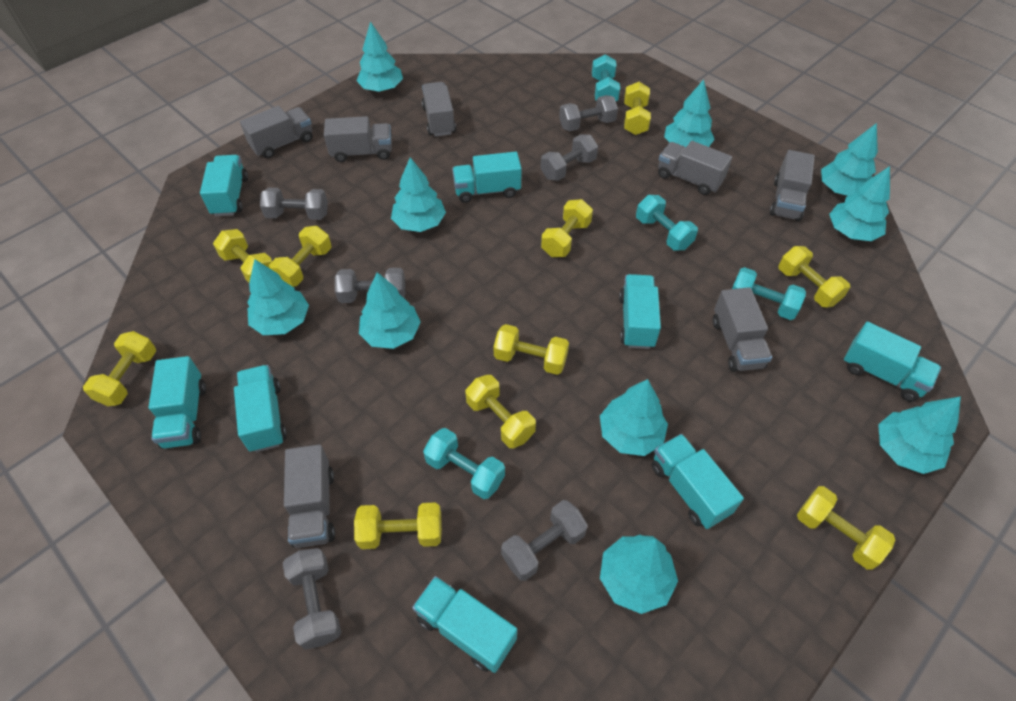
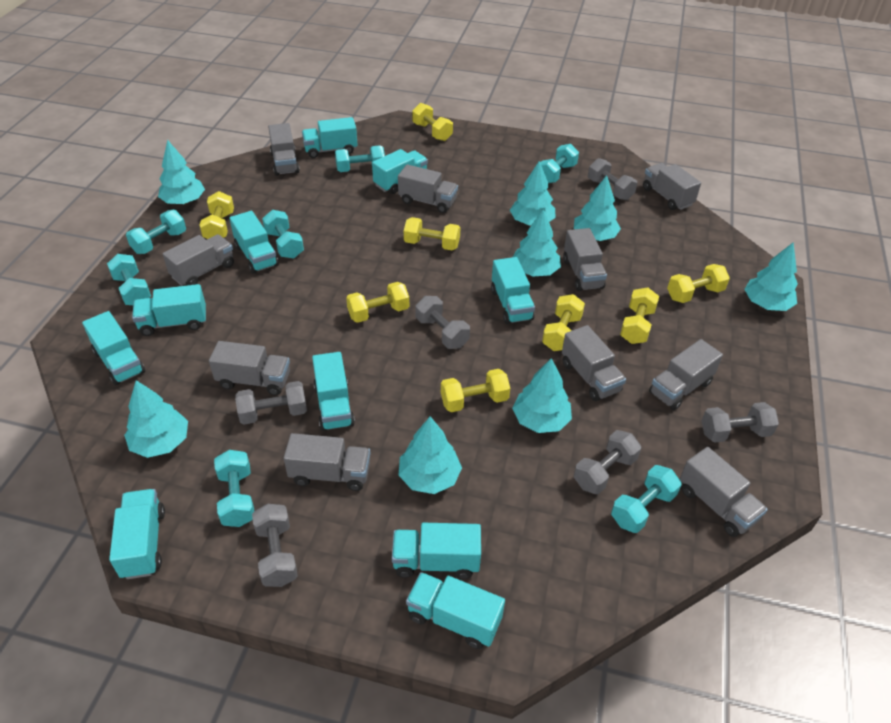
grey truck: 7 -> 10
turquoise dumbbell: 4 -> 7
turquoise tree: 10 -> 8
turquoise truck: 8 -> 10
yellow dumbbell: 10 -> 8

